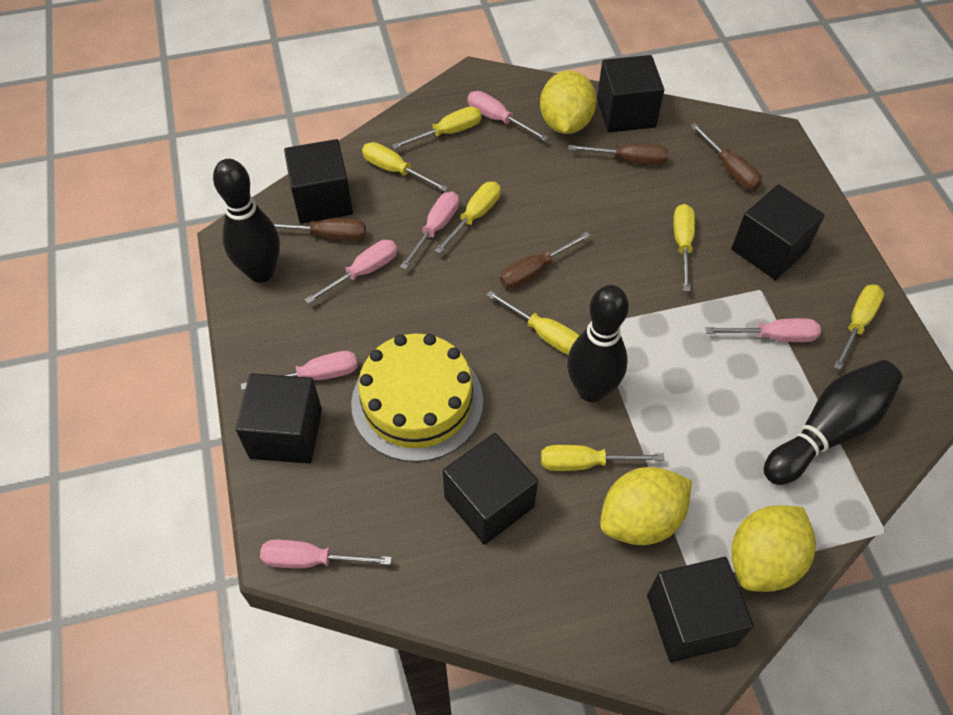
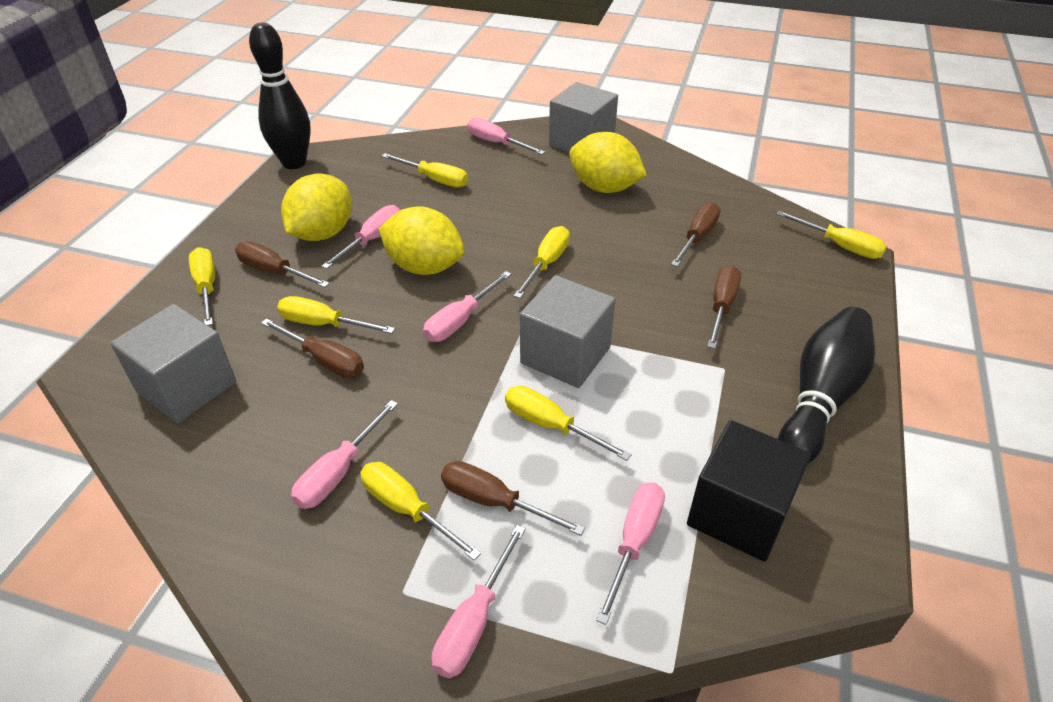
black bowling pin: 3 -> 2
black cube: 6 -> 1
brown screwdriver: 4 -> 5
grey cube: 0 -> 3
yellow cake: 1 -> 0

